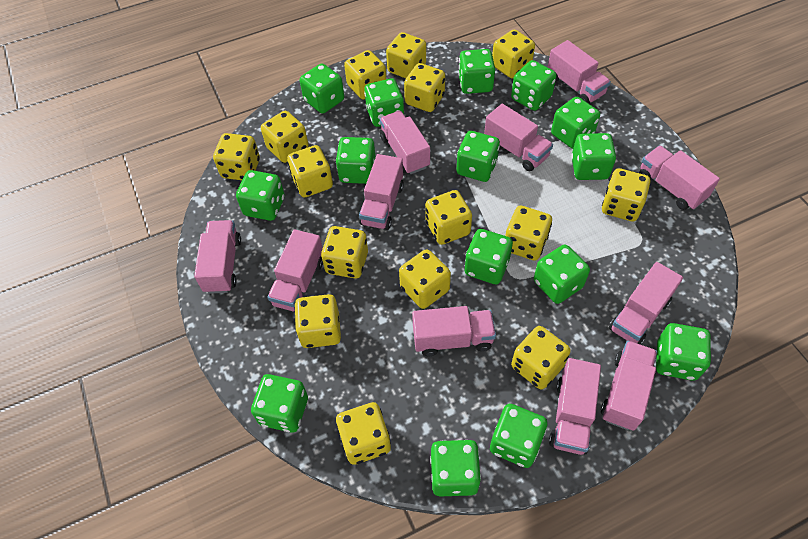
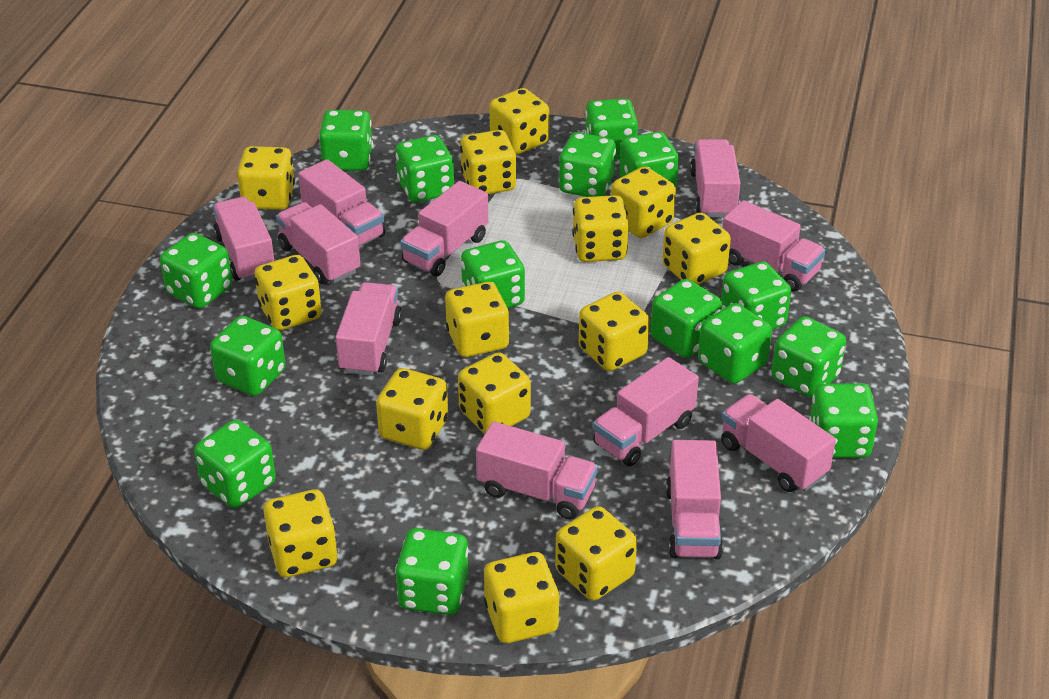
yellow dice: 15 -> 14

